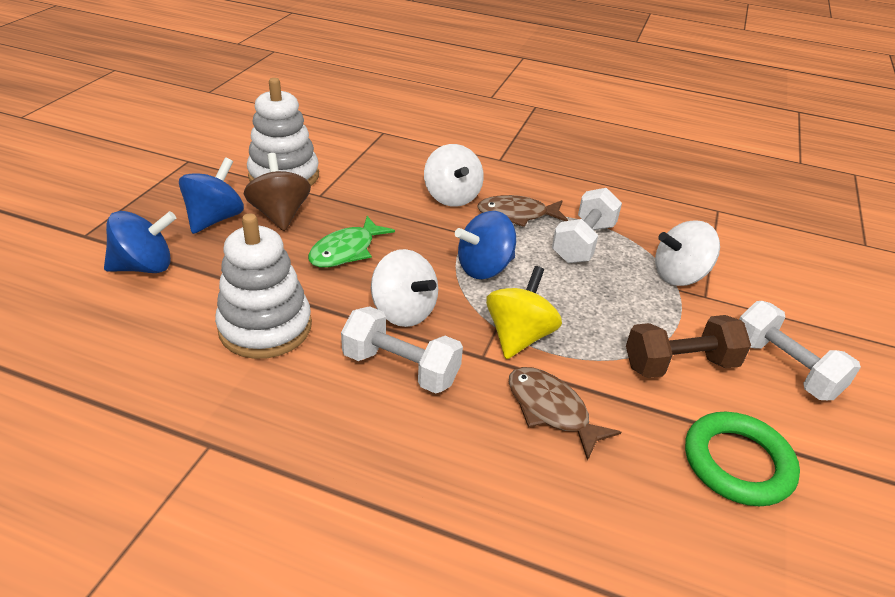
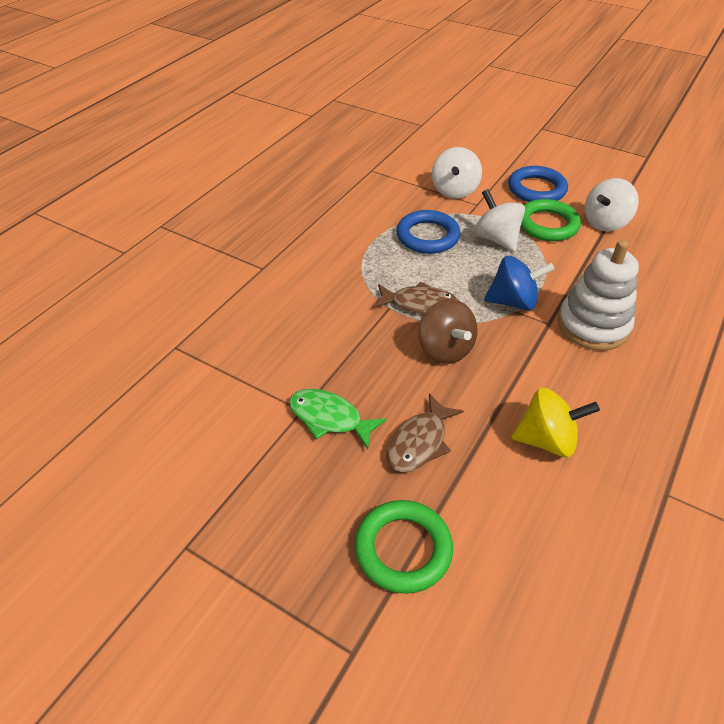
blue ring: 0 -> 2
blue spinning top: 3 -> 1
brown dumbbell: 1 -> 0
green ring: 1 -> 2
white dumbbell: 3 -> 0
white stacking toy: 2 -> 1

